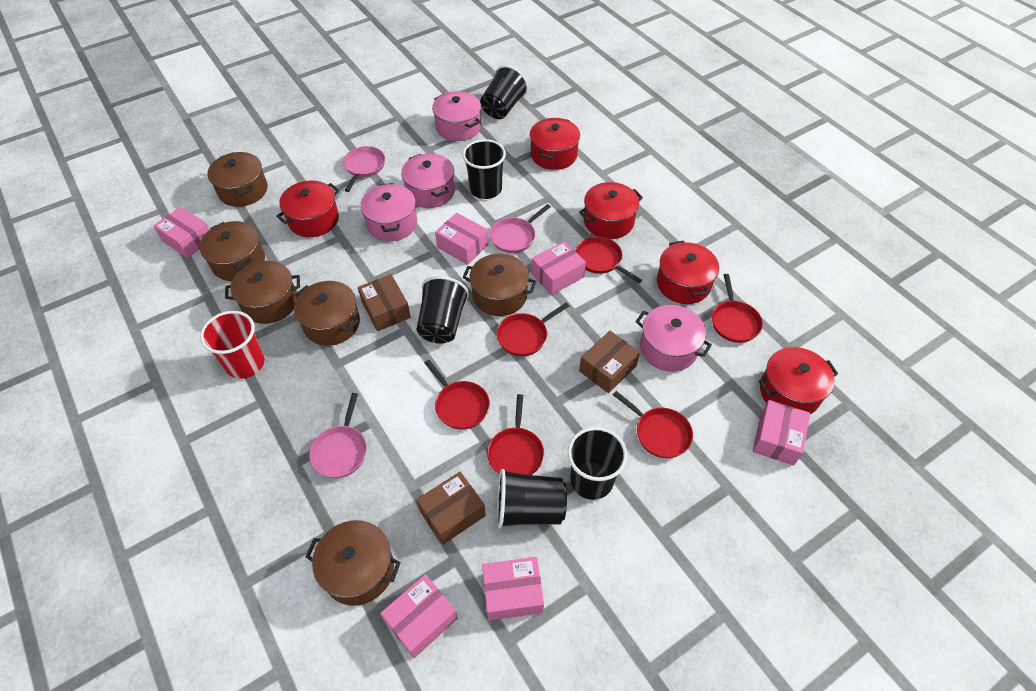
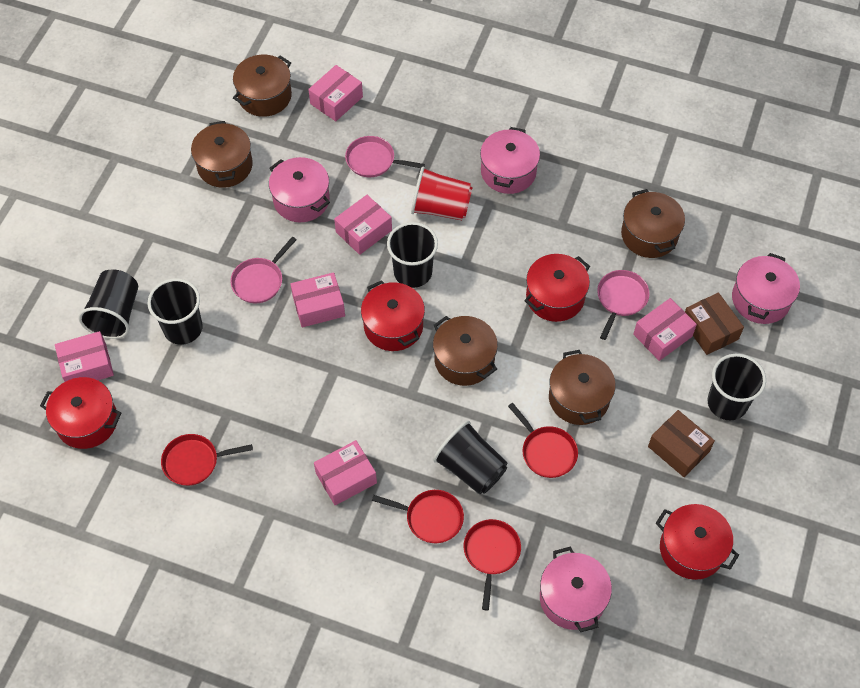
brown box: 3 -> 2
brown pot: 6 -> 5
red pan: 6 -> 4
red pot: 5 -> 4

